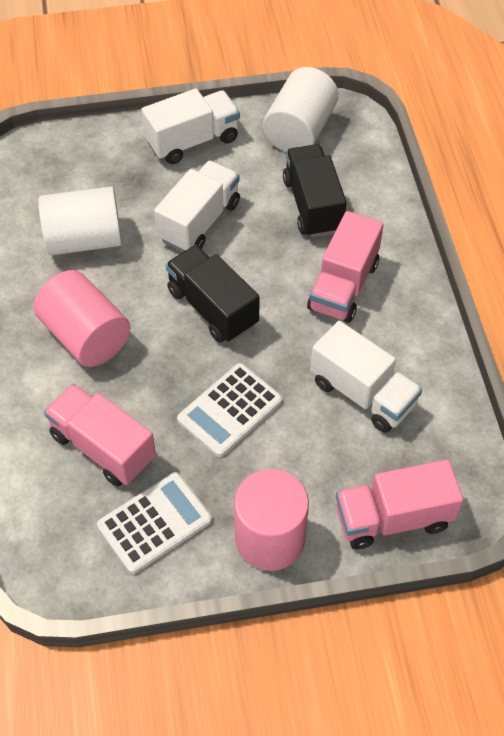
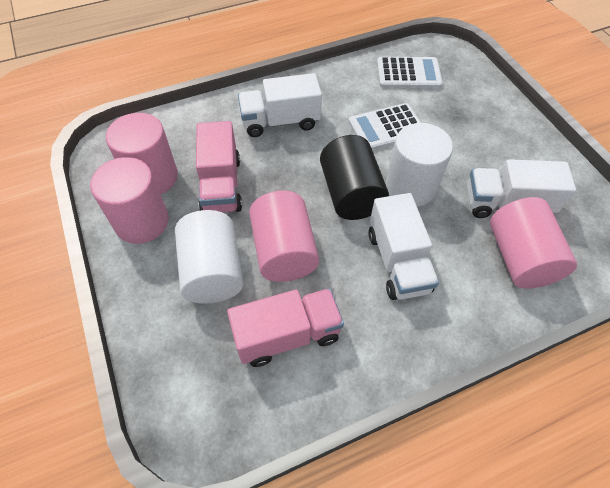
black cylinder: 0 -> 1
black truck: 2 -> 0
pink cylinder: 2 -> 4
pink truck: 3 -> 2

